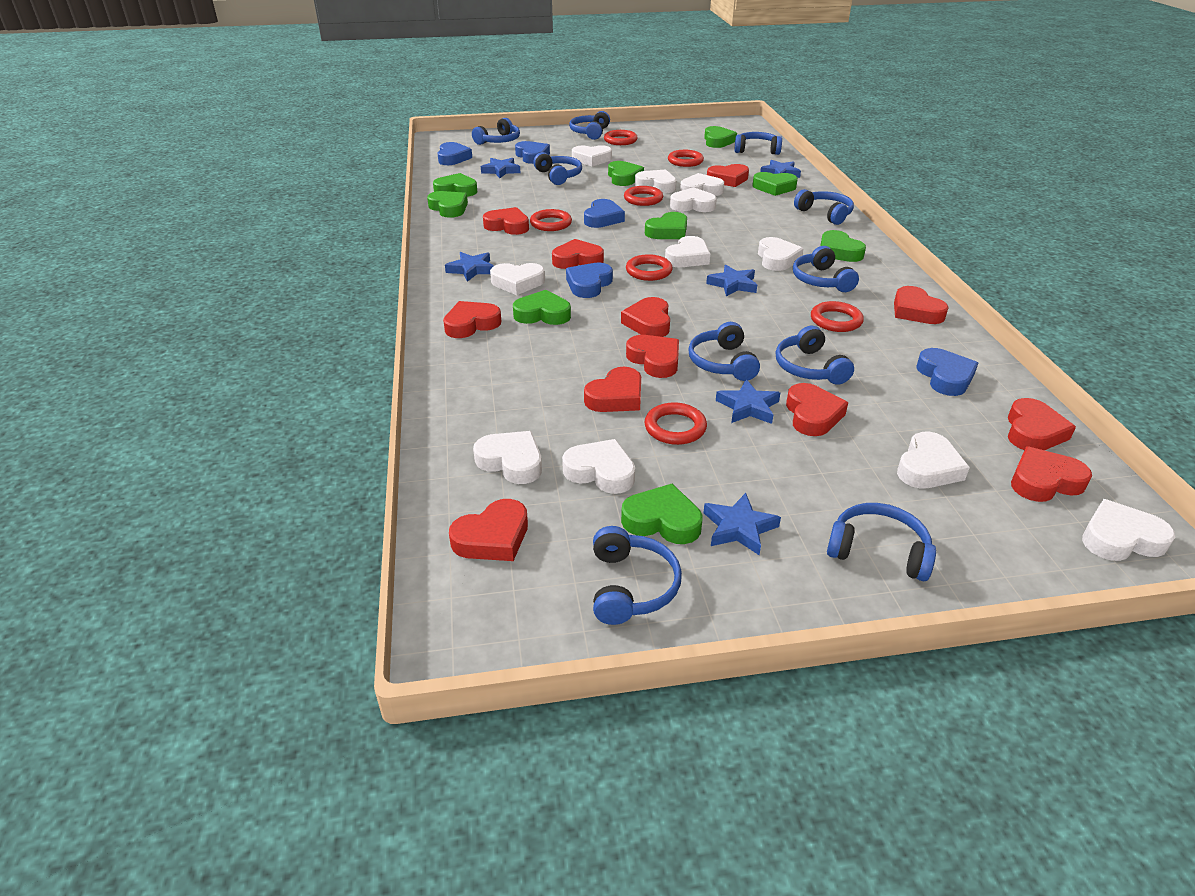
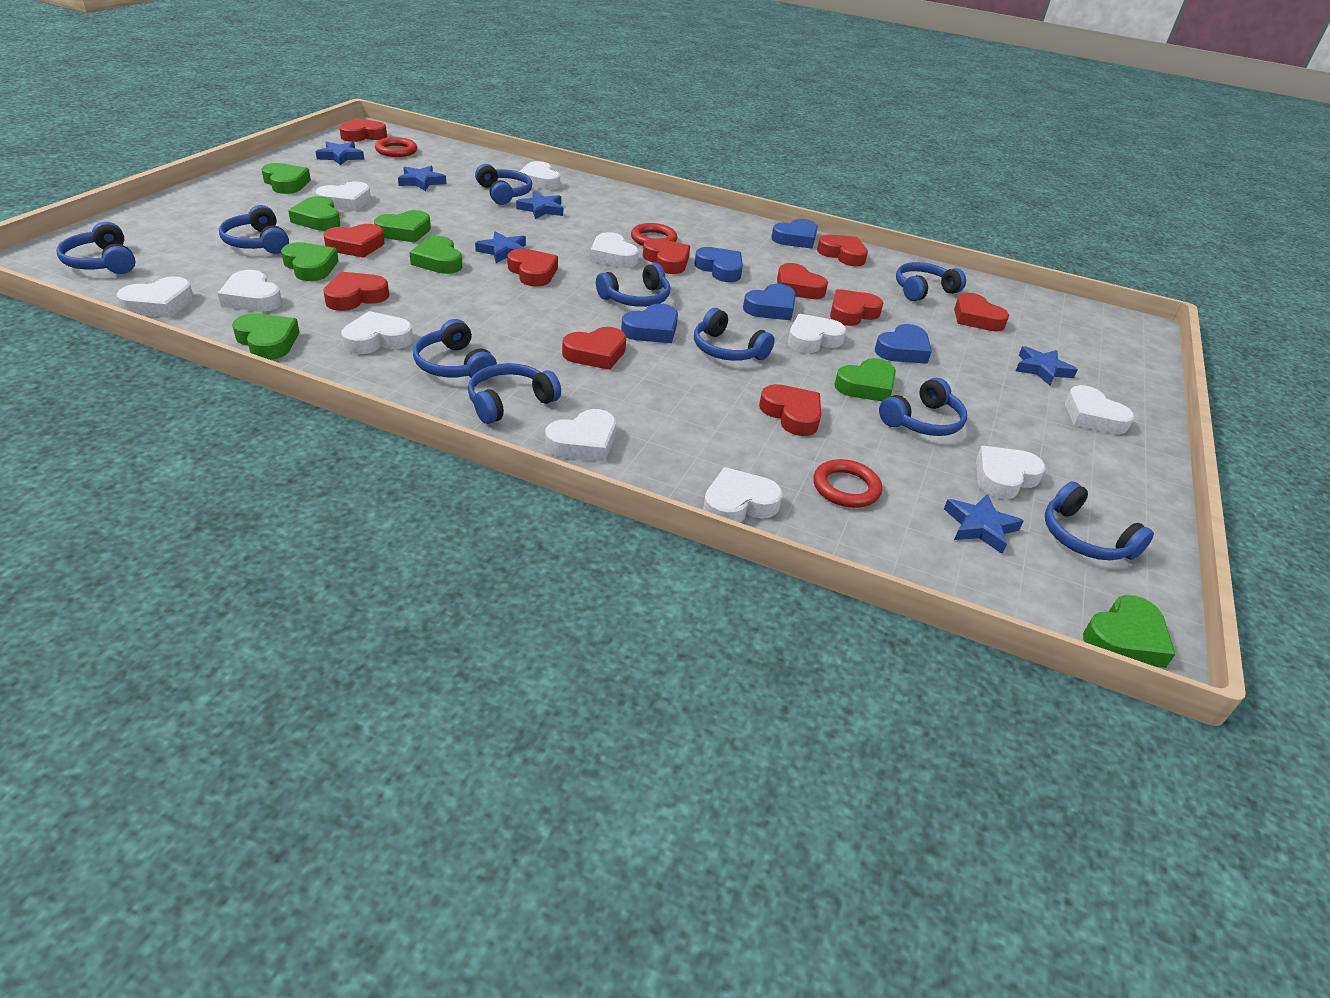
green heart: 9 -> 8
red heart: 12 -> 11
red ring: 7 -> 3

